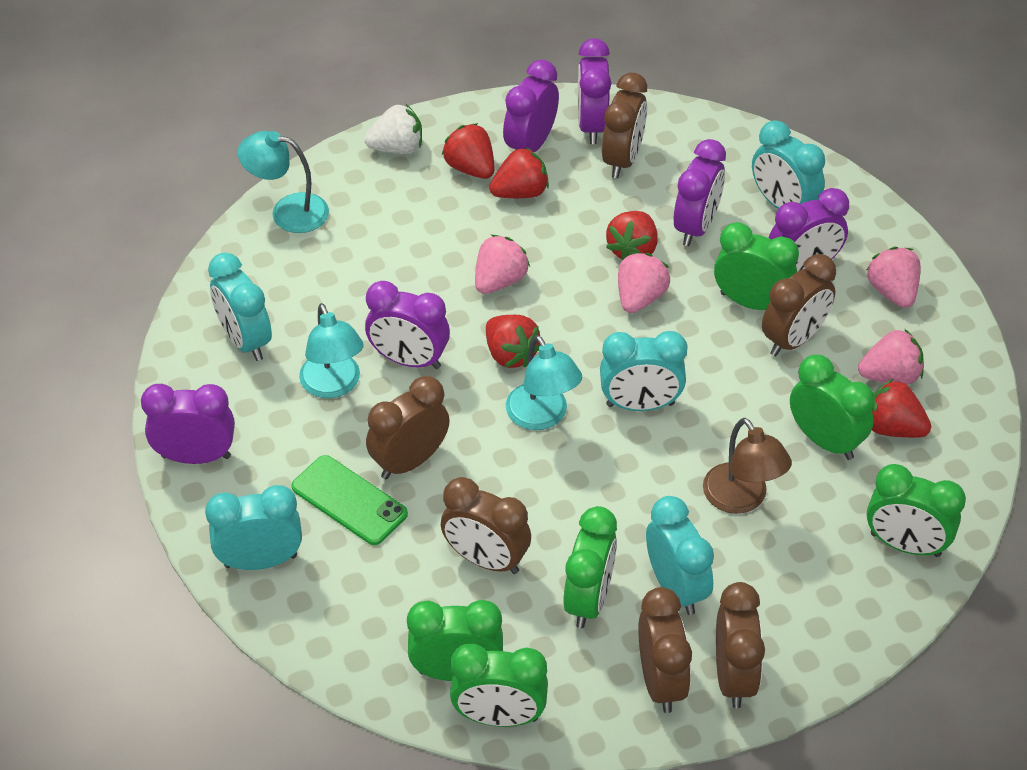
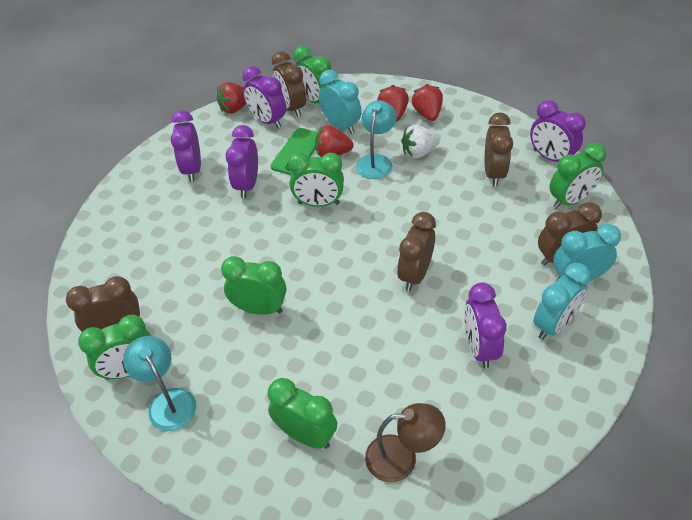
brown clock: 6 -> 5
pink strawberry: 4 -> 0
purple clock: 6 -> 5
red strawberry: 5 -> 4
turquoise clock: 5 -> 3
turquoise lamp: 3 -> 2

